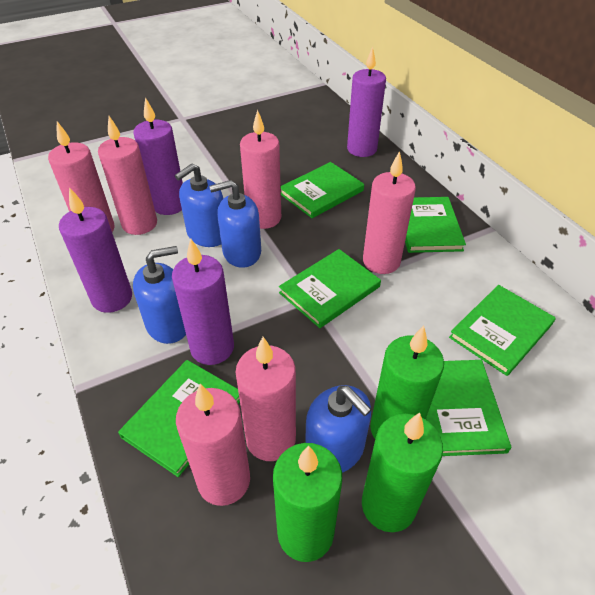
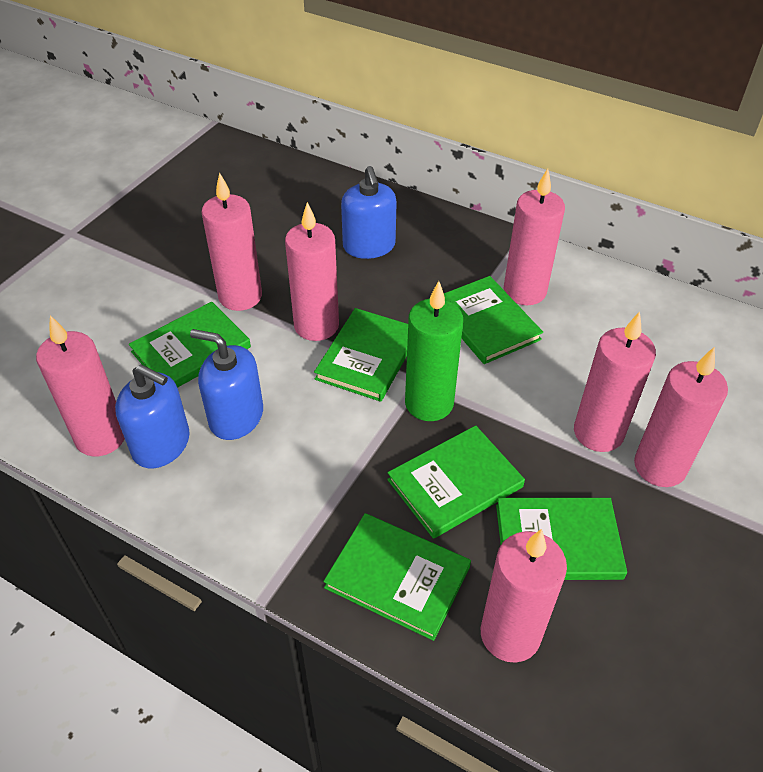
blue soap dispenser: 4 -> 3
green candle: 3 -> 1
pink candle: 6 -> 7
purple candle: 4 -> 0

